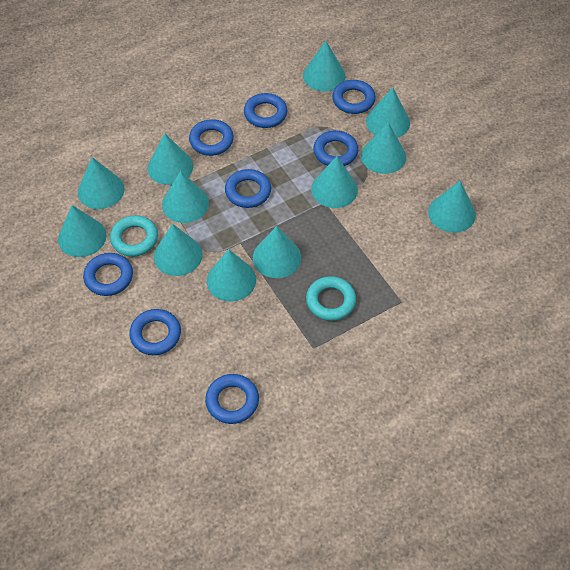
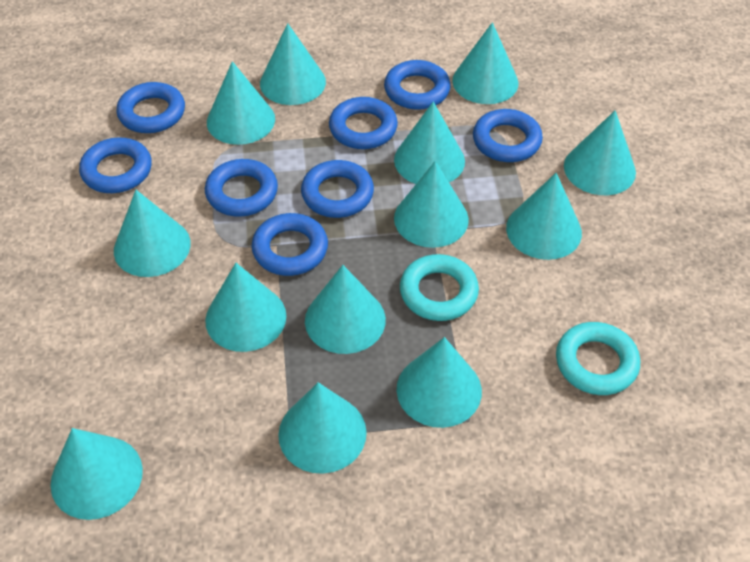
turquoise cone: 12 -> 13

